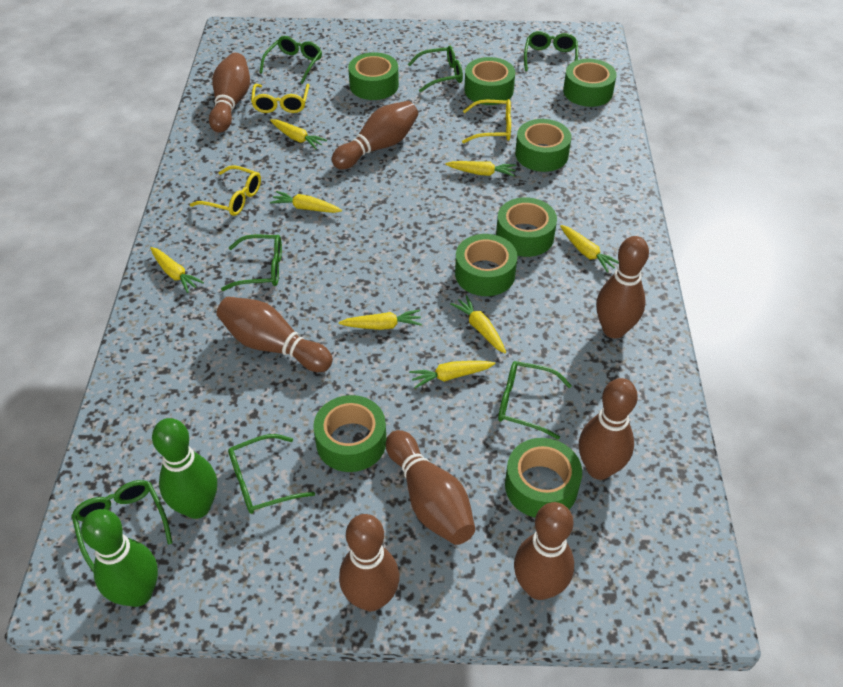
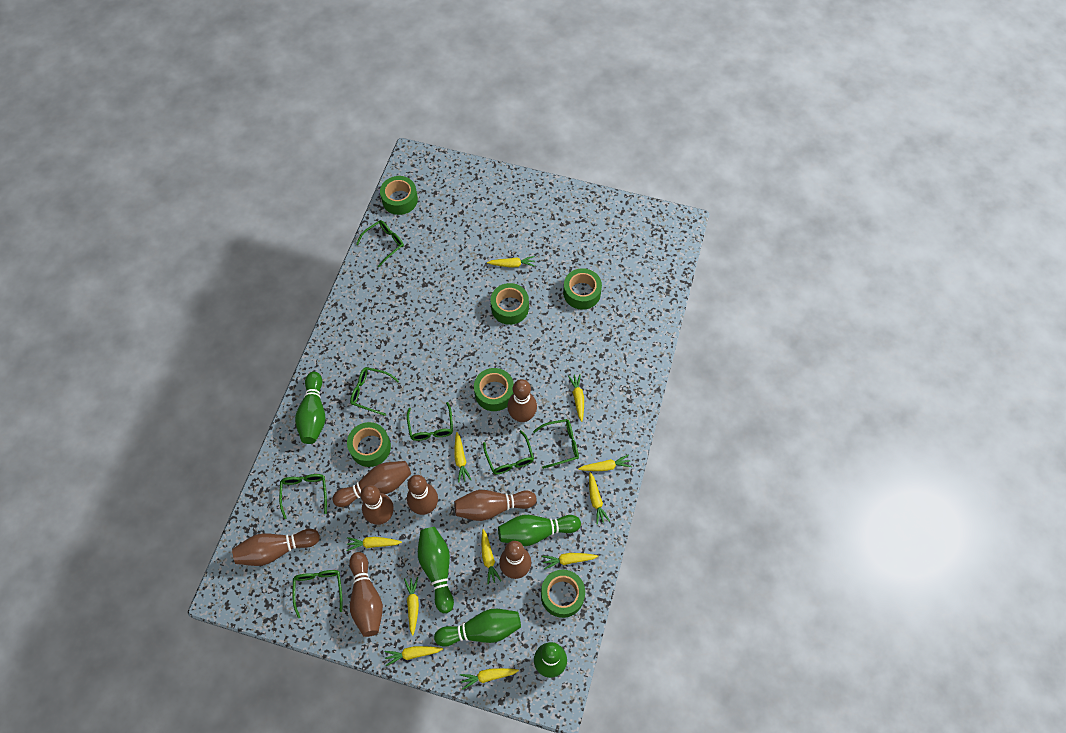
green bowling pin: 2 -> 5
green tape: 8 -> 6
yellow carrot: 8 -> 11
yellow glasses: 3 -> 0

